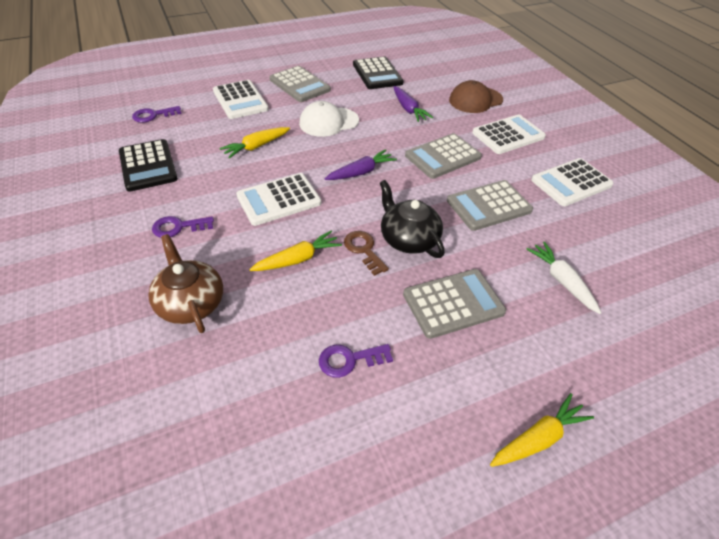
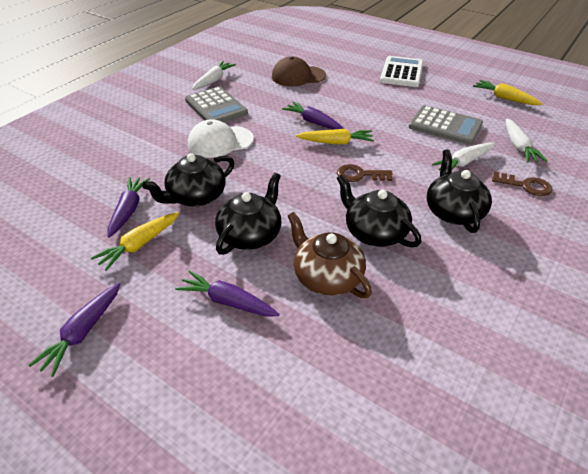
black calculator: 2 -> 0
black teapot: 1 -> 4
brown key: 1 -> 2
grey calculator: 4 -> 2
purple carrot: 2 -> 4
purple key: 3 -> 0
white calculator: 4 -> 1
white carrot: 1 -> 3

